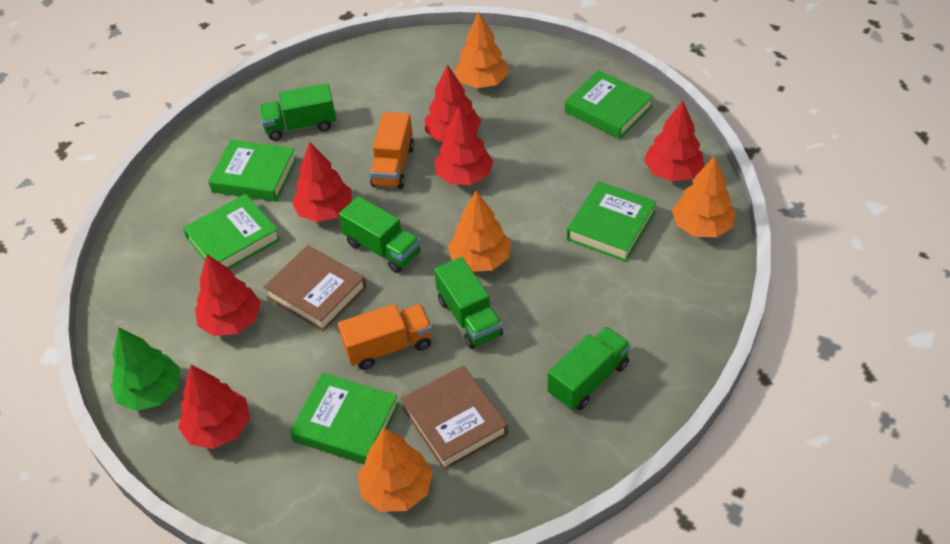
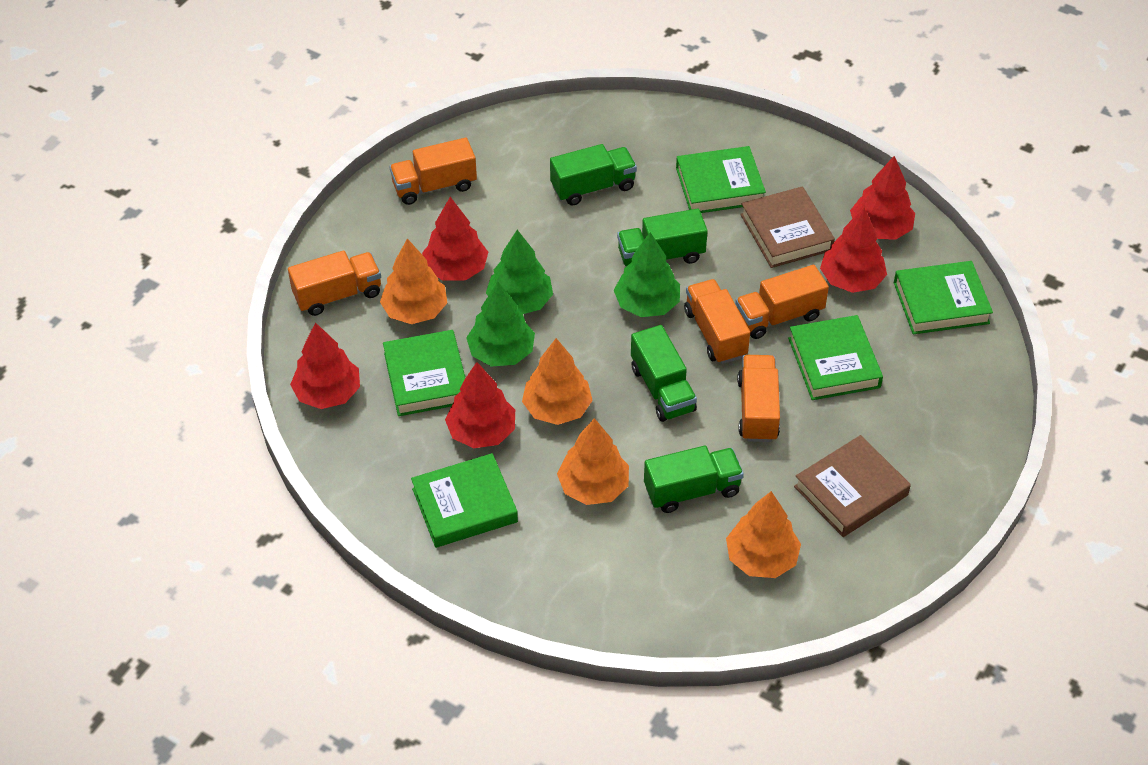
green tree: 1 -> 3
orange truck: 2 -> 5
red tree: 6 -> 5

